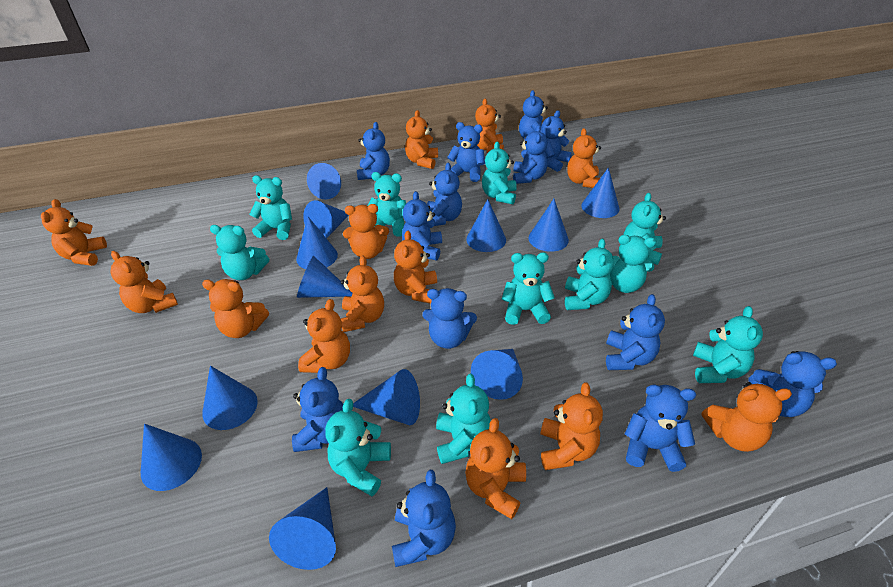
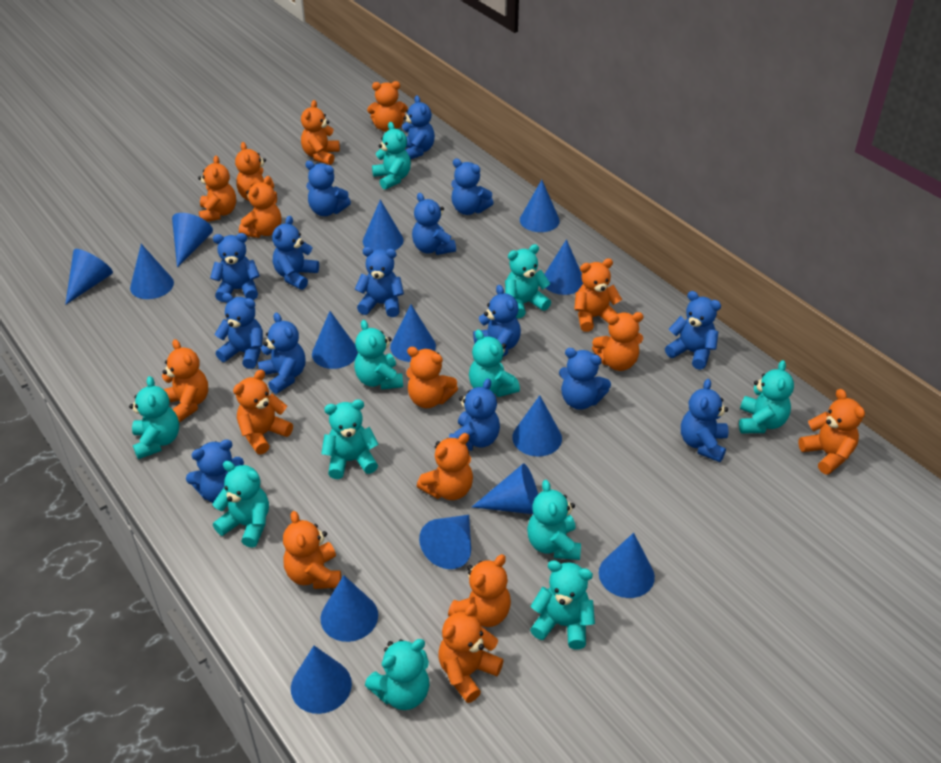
blue cone: 12 -> 14
blue teddy bear: 13 -> 15
orange teddy bear: 13 -> 15

